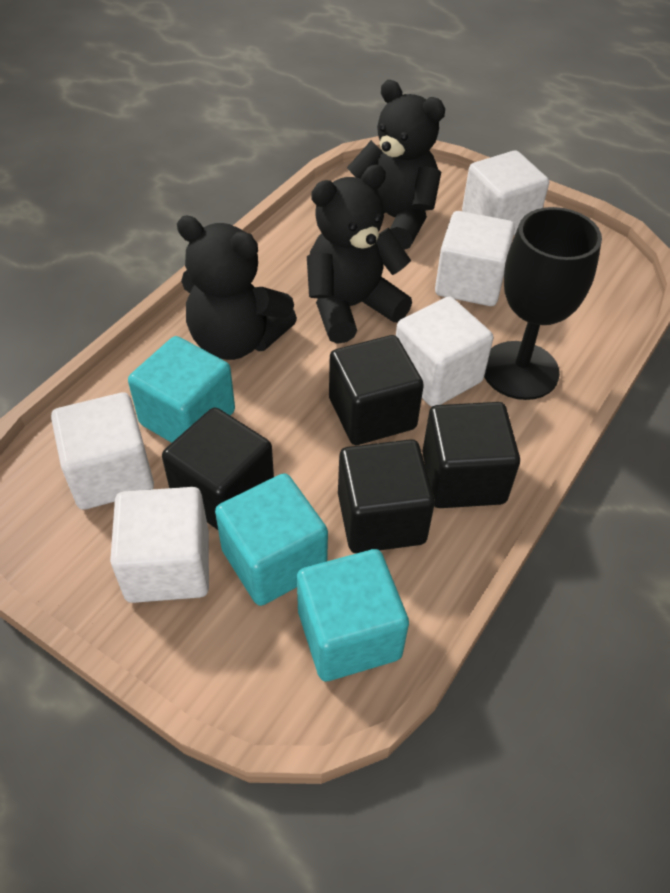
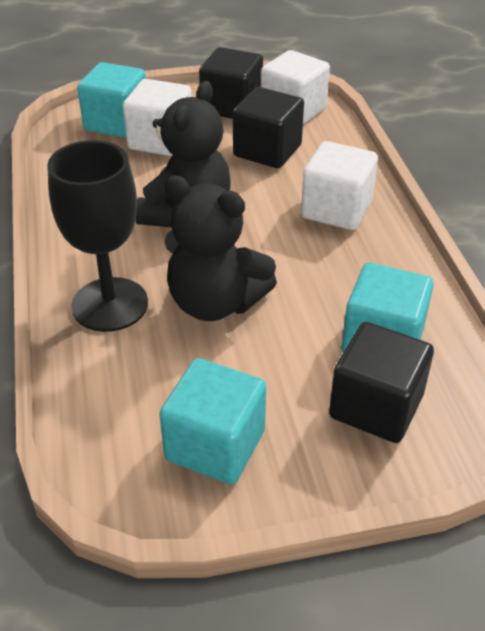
black cube: 4 -> 3
black teddy bear: 3 -> 2
white cube: 5 -> 3

